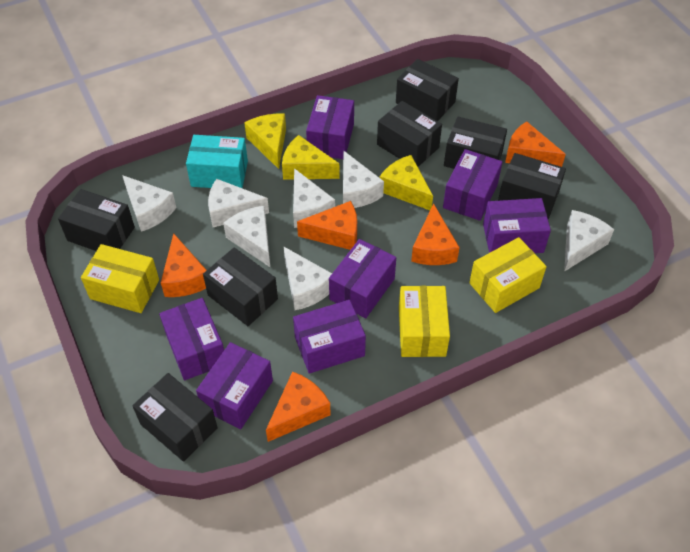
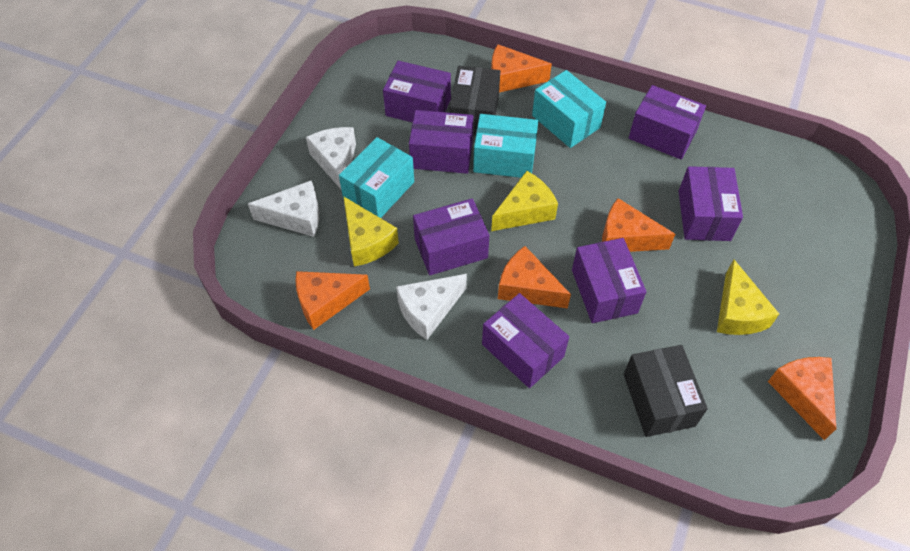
black box: 7 -> 2
turquoise box: 1 -> 3
white cheese: 7 -> 3
yellow box: 3 -> 0

